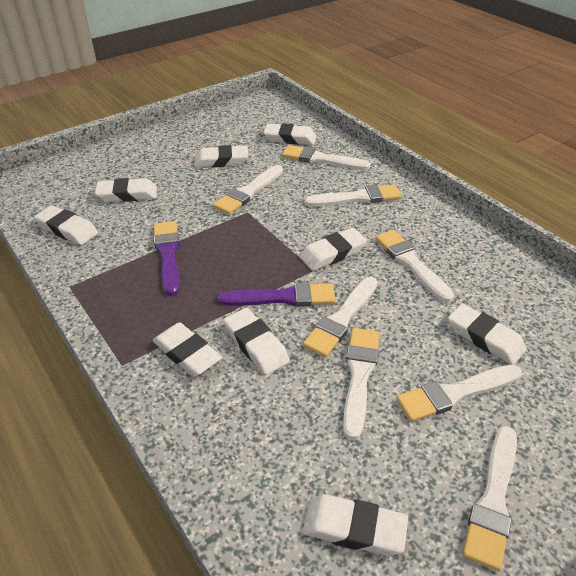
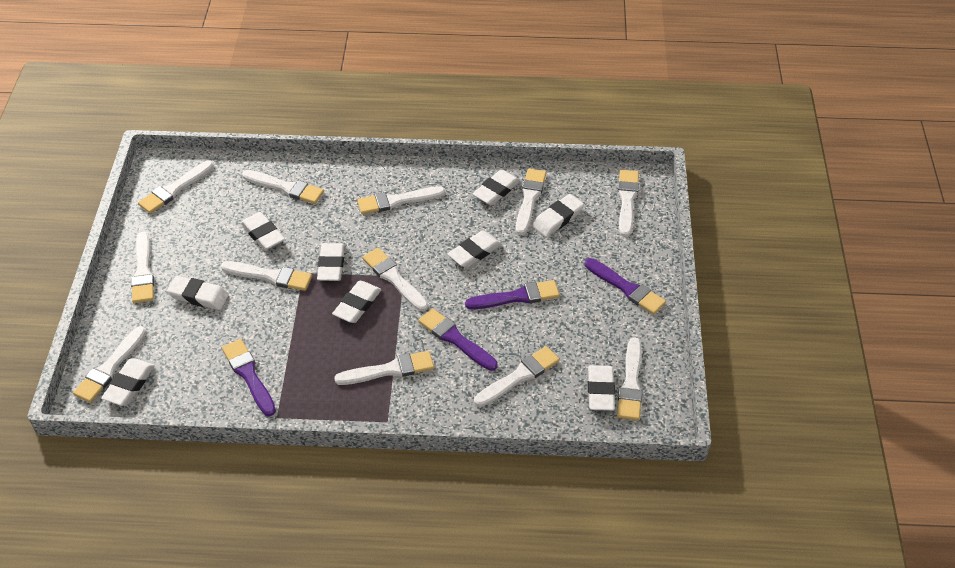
purple brush: 2 -> 4
white brush: 8 -> 12

